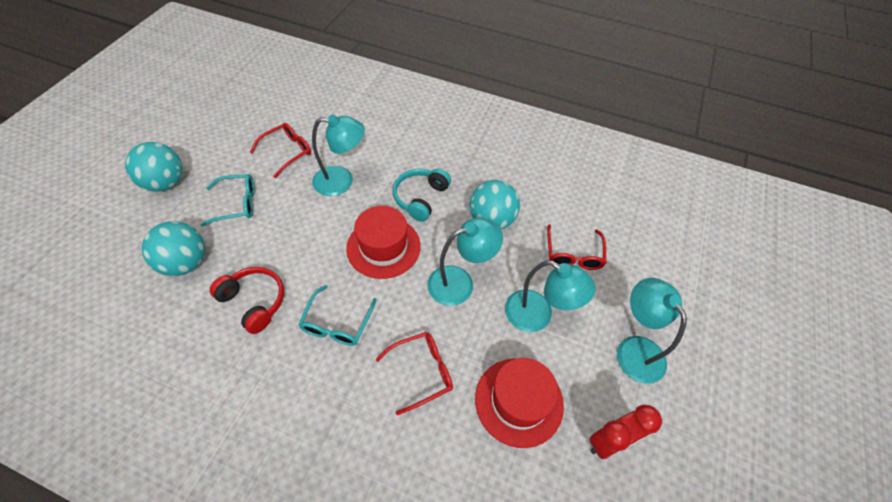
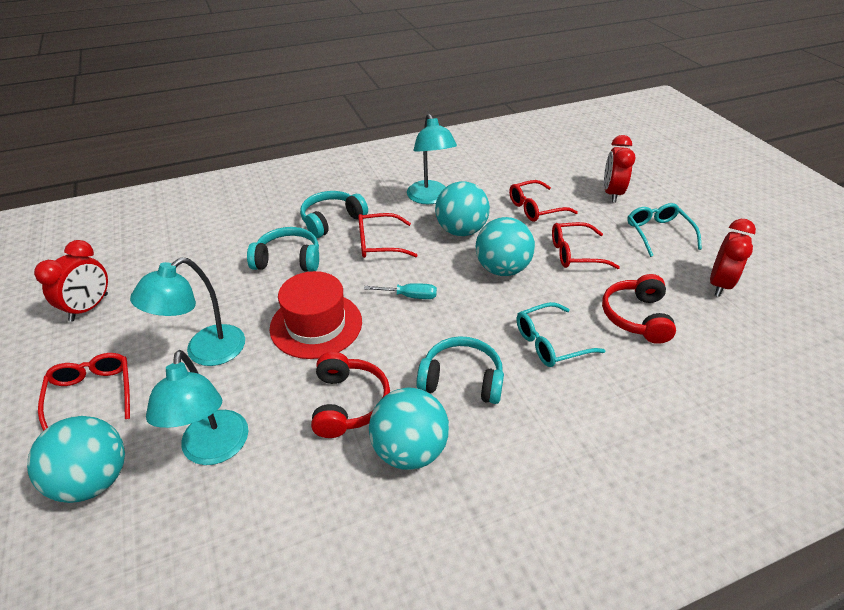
red clock: 1 -> 3
red glasses: 3 -> 4
red hat: 2 -> 1
red headphones: 1 -> 2
turquoise ball: 3 -> 4
turquoise headphones: 1 -> 3
turquoise lamp: 4 -> 3
turquoise screwdriver: 0 -> 1

